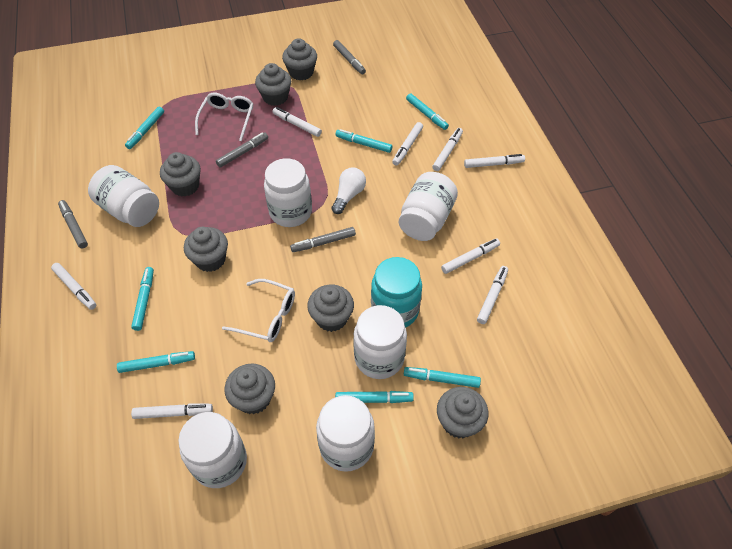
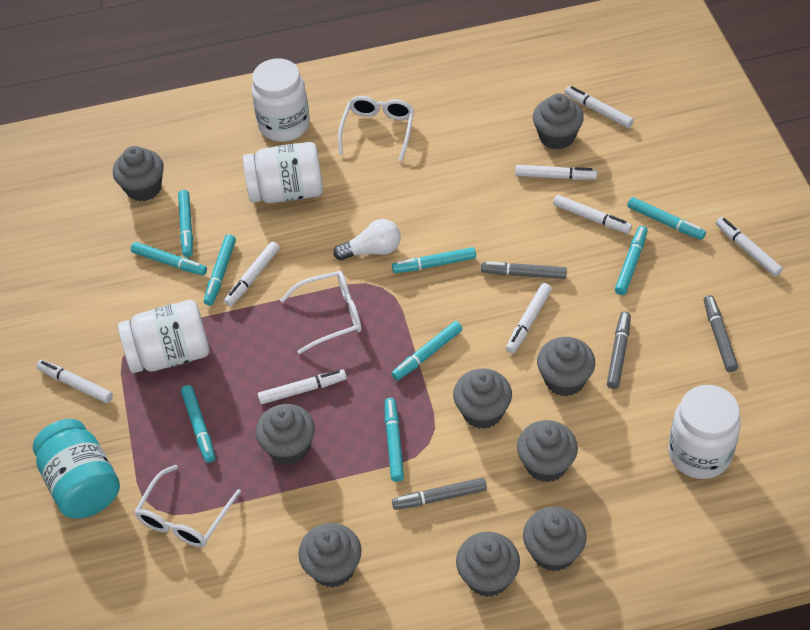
grey cupcake: 7 -> 9
turquoise marker: 7 -> 9
white glasses: 2 -> 3
white jar: 6 -> 4

